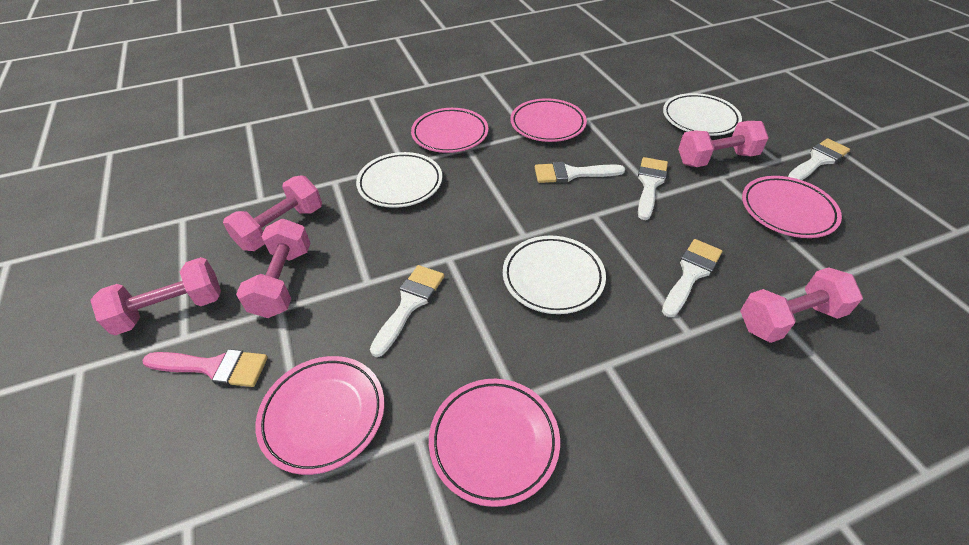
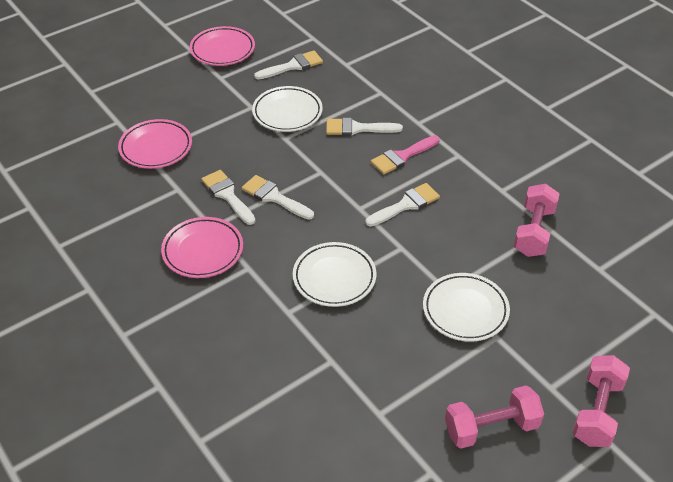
pink dumbbell: 5 -> 3
pink plate: 5 -> 3

